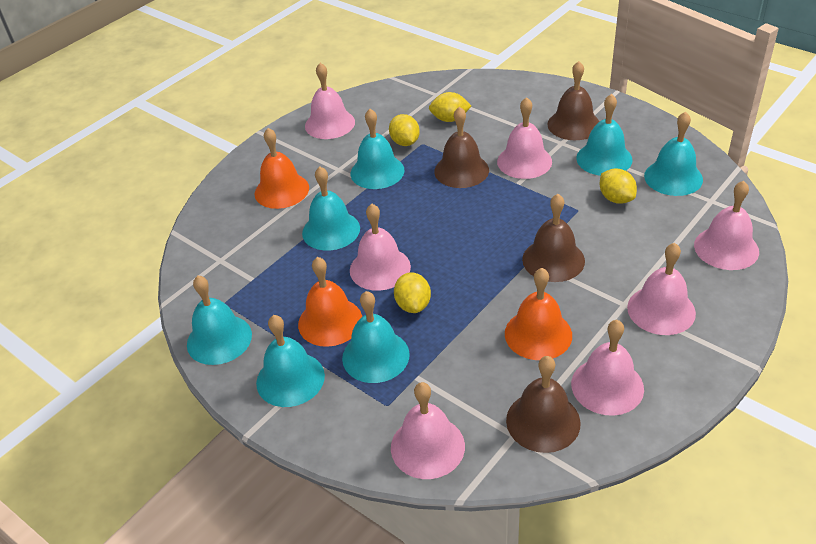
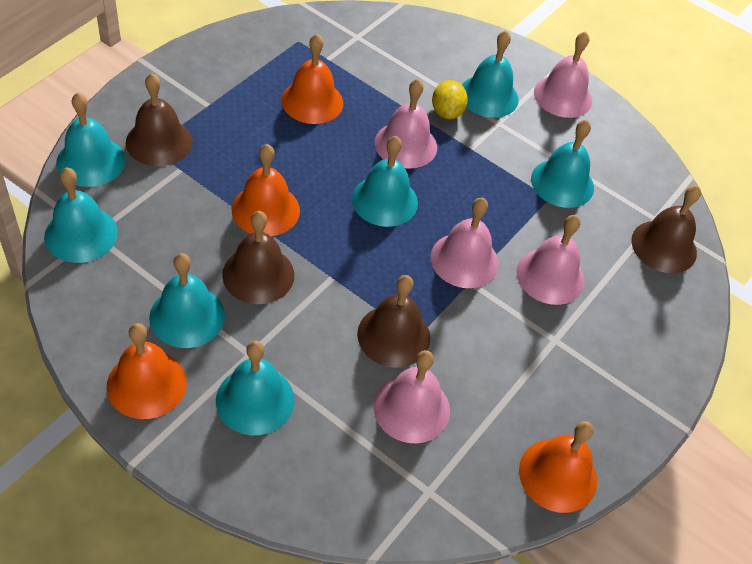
orange bell: 3 -> 4
pink bell: 7 -> 5
yellow lemon: 4 -> 1

